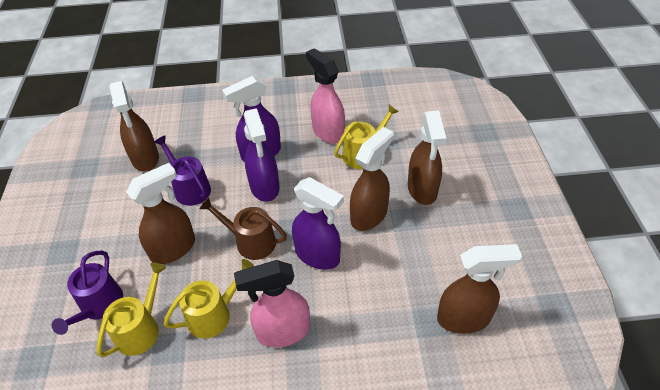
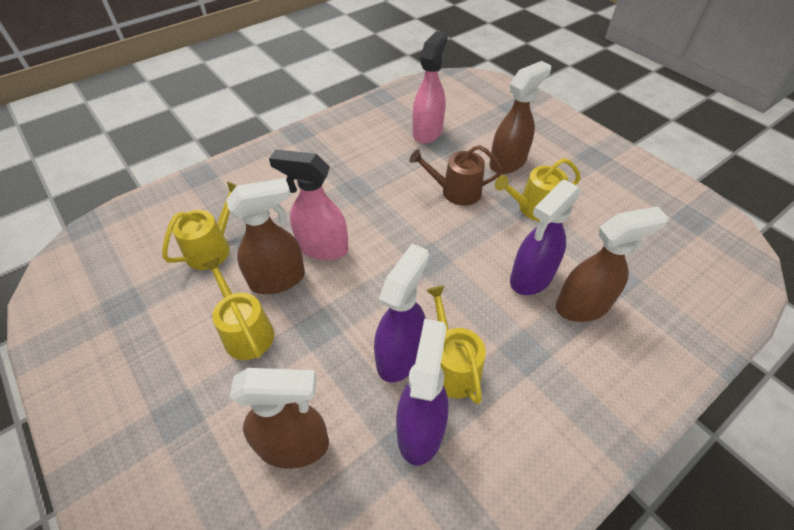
brown spray bottle: 5 -> 4
purple watering can: 2 -> 0
yellow watering can: 3 -> 4

